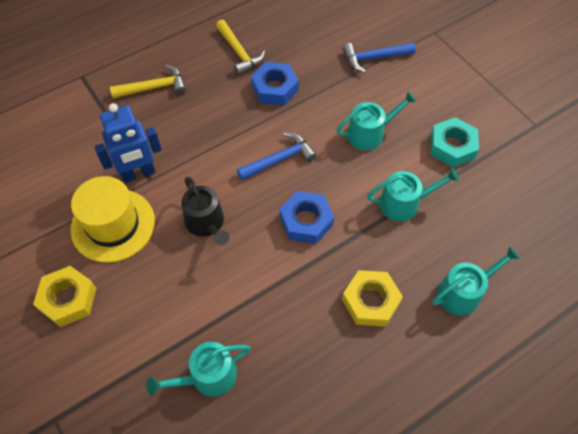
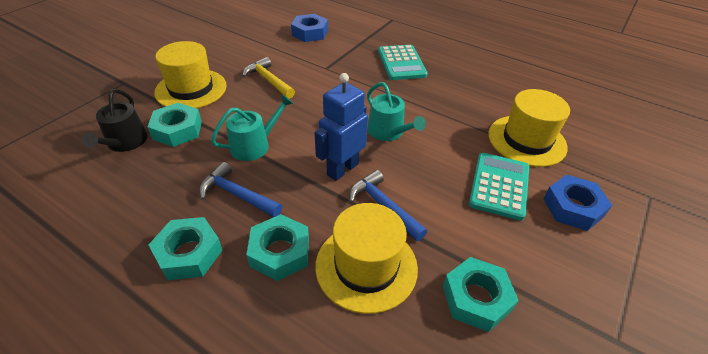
turquoise calculator: 0 -> 2
turquoise nut: 1 -> 4
turquoise watering can: 4 -> 2
yellow hammer: 2 -> 1
yellow hat: 1 -> 3
yellow nut: 2 -> 0

